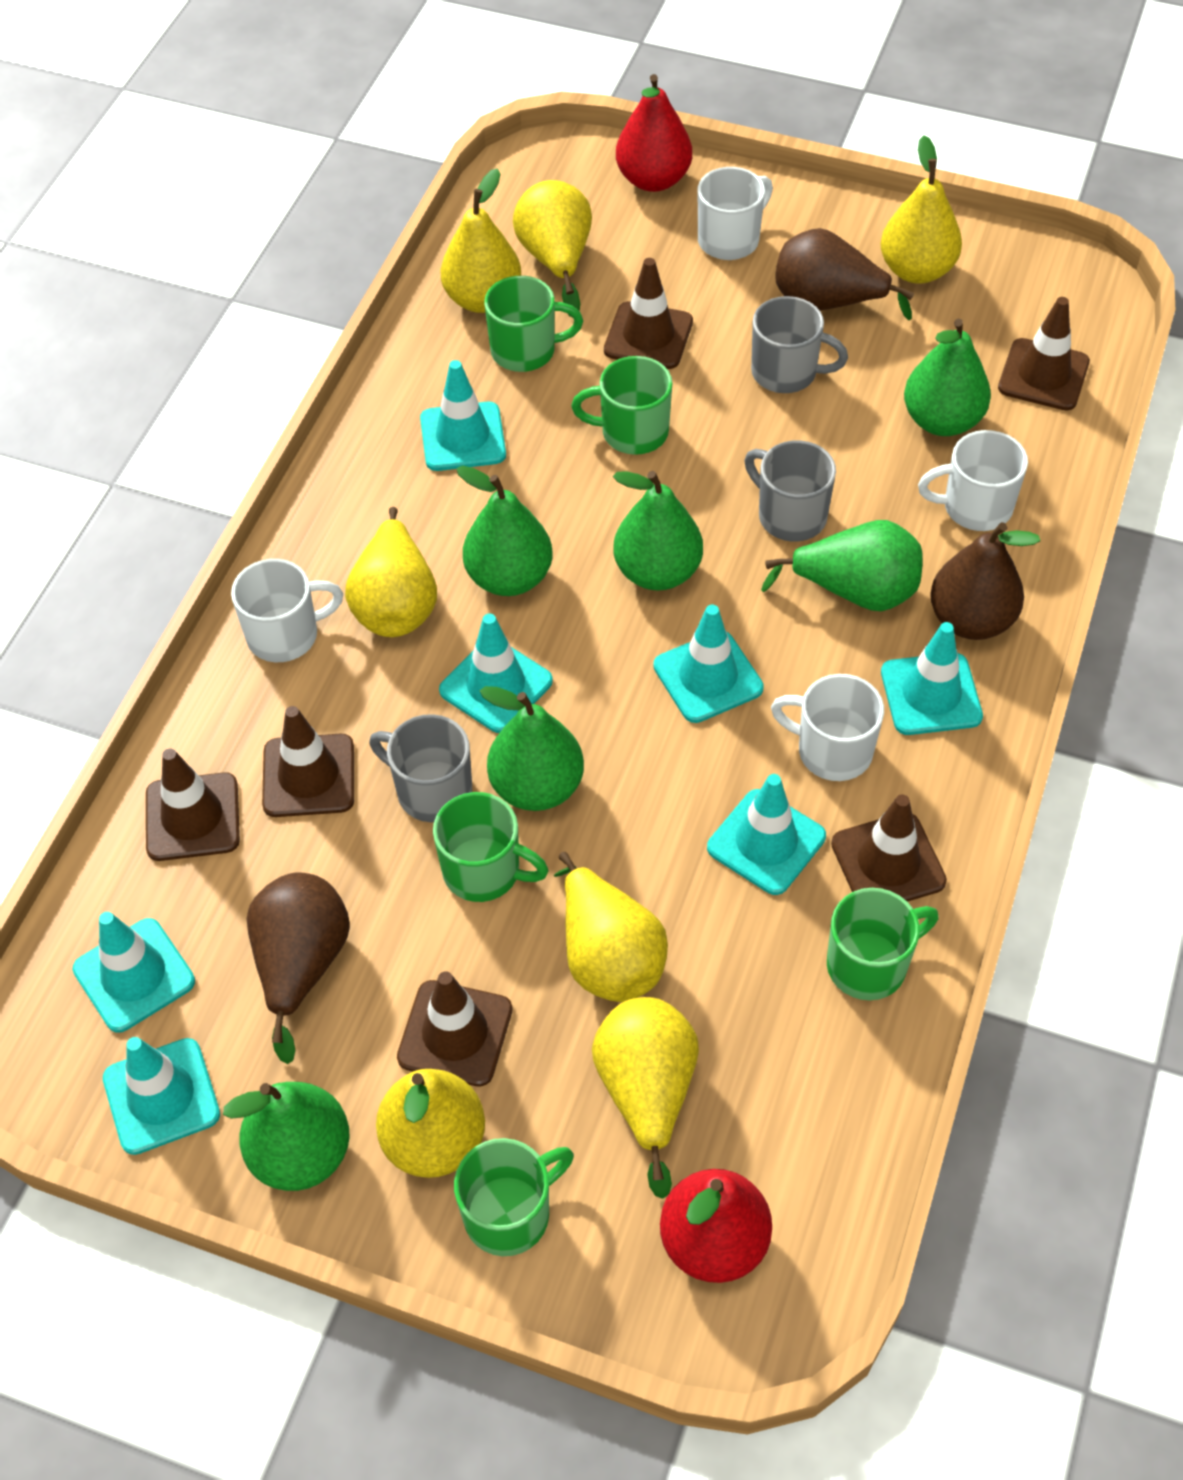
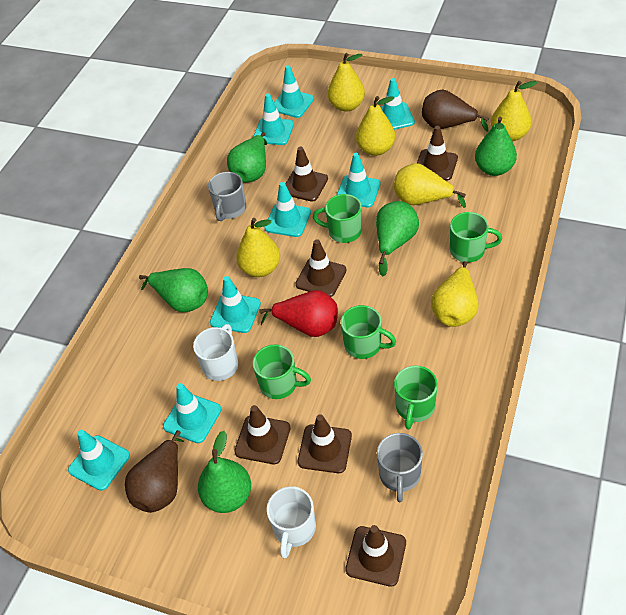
brown pear: 3 -> 2
green pear: 6 -> 5
grey mug: 3 -> 2
red pear: 2 -> 1
turquoise traffic cone: 7 -> 8
white mug: 4 -> 2
yellow pear: 7 -> 6

